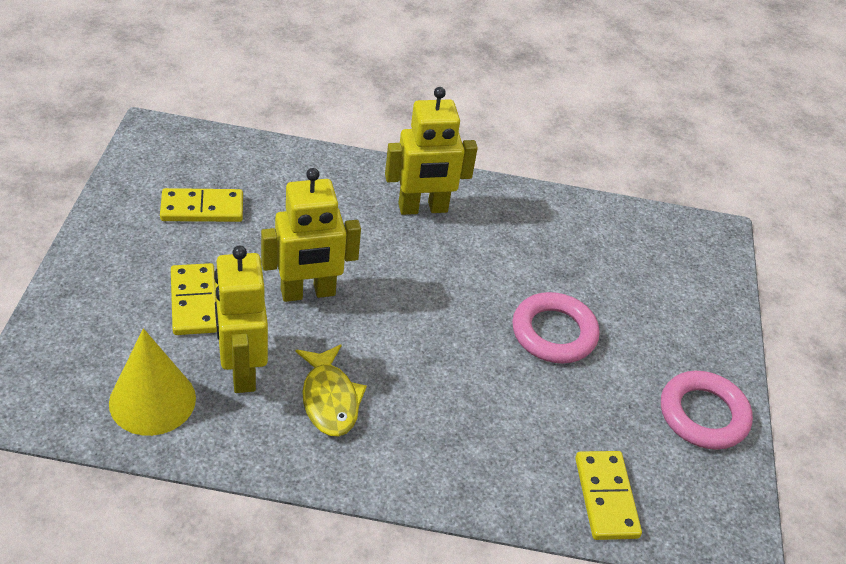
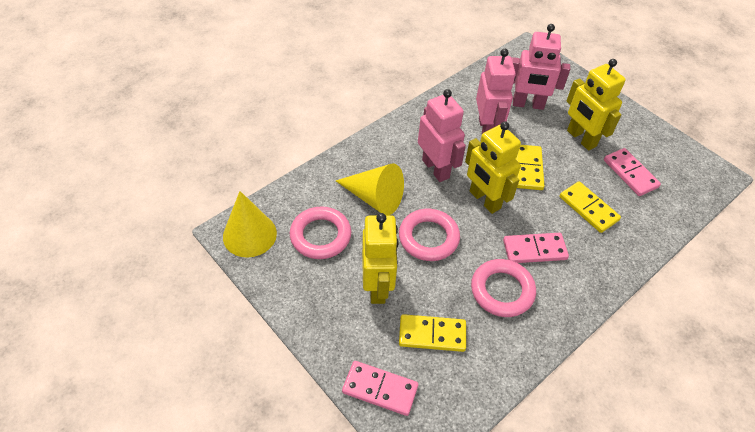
pink domino: 0 -> 3
pink ring: 2 -> 3
pink robot: 0 -> 3
yellow cone: 1 -> 2
yellow fish: 1 -> 0

